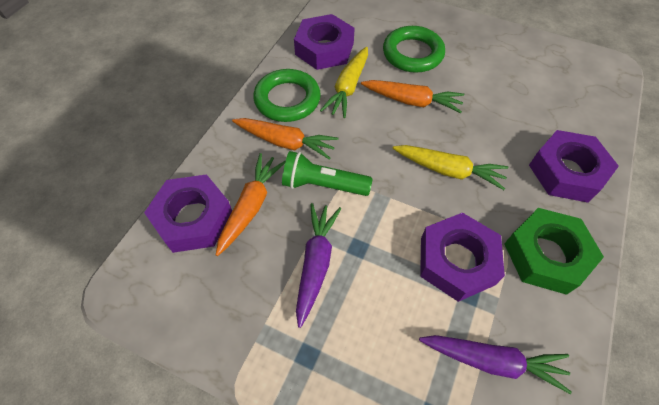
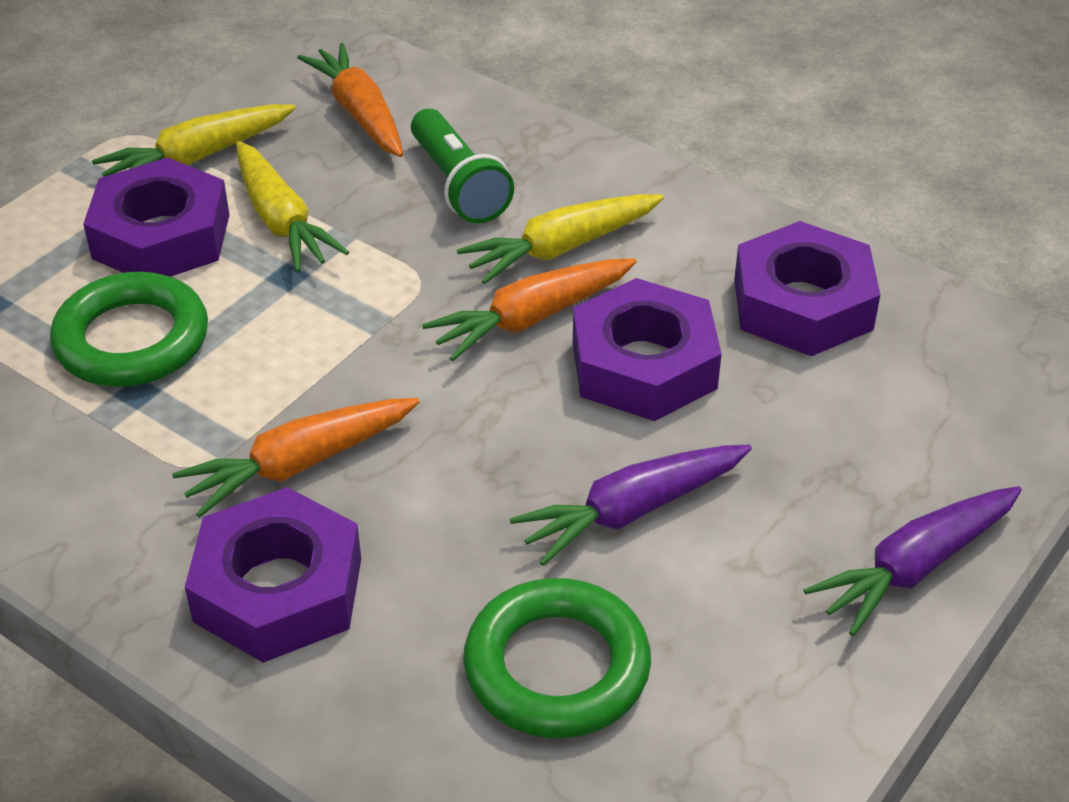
green nut: 1 -> 0
yellow carrot: 2 -> 3

